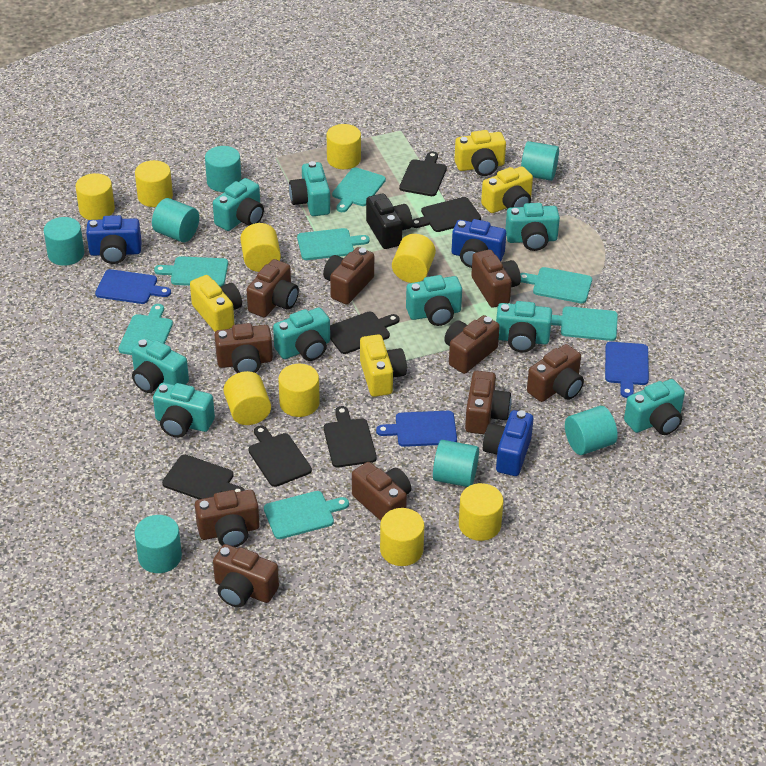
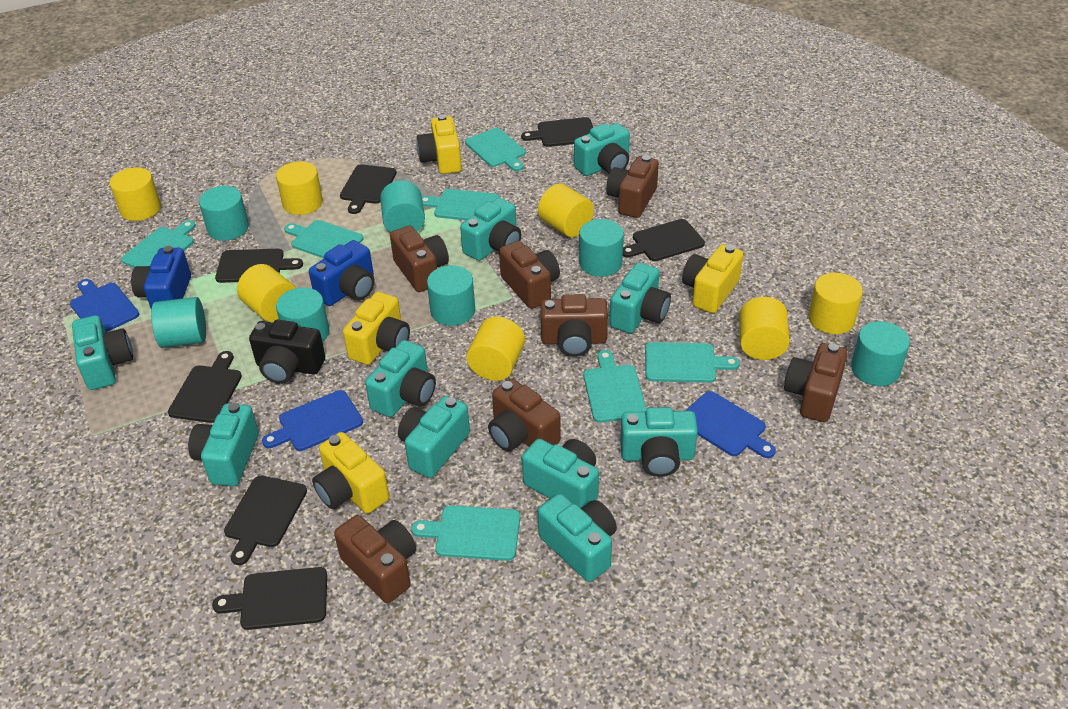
black cutting board: 6 -> 7
blue camera: 3 -> 2
brown camera: 10 -> 7
turquoise camera: 9 -> 10
yellow cylinder: 9 -> 7

